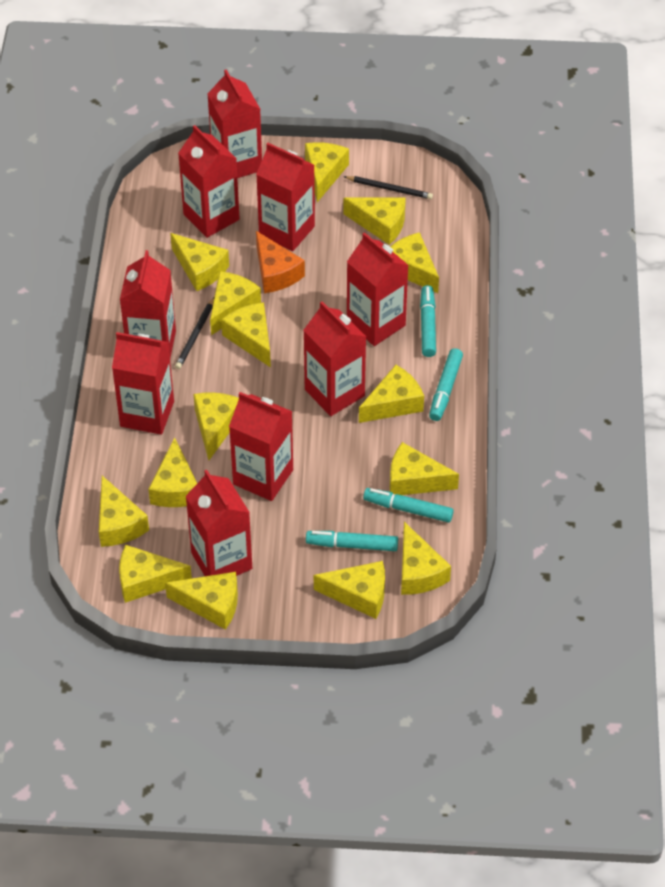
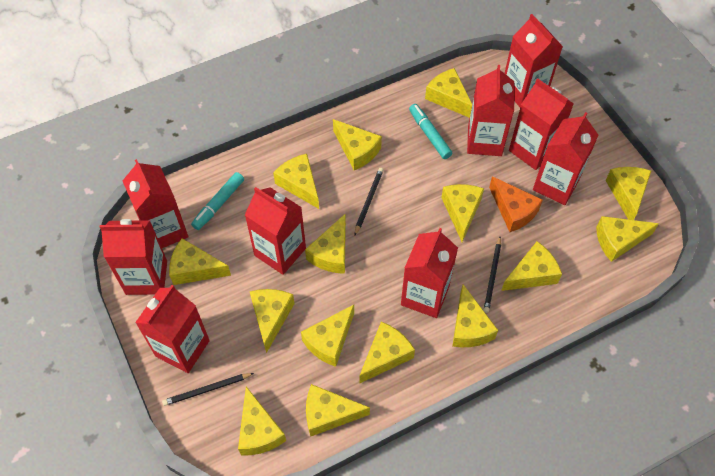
black pencil: 2 -> 3
turquoise marker: 4 -> 2

